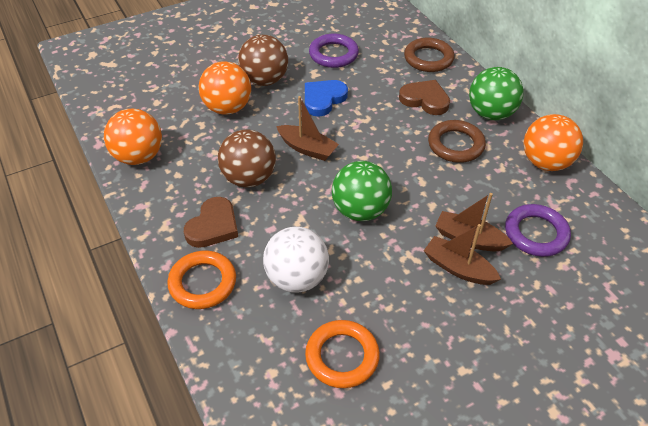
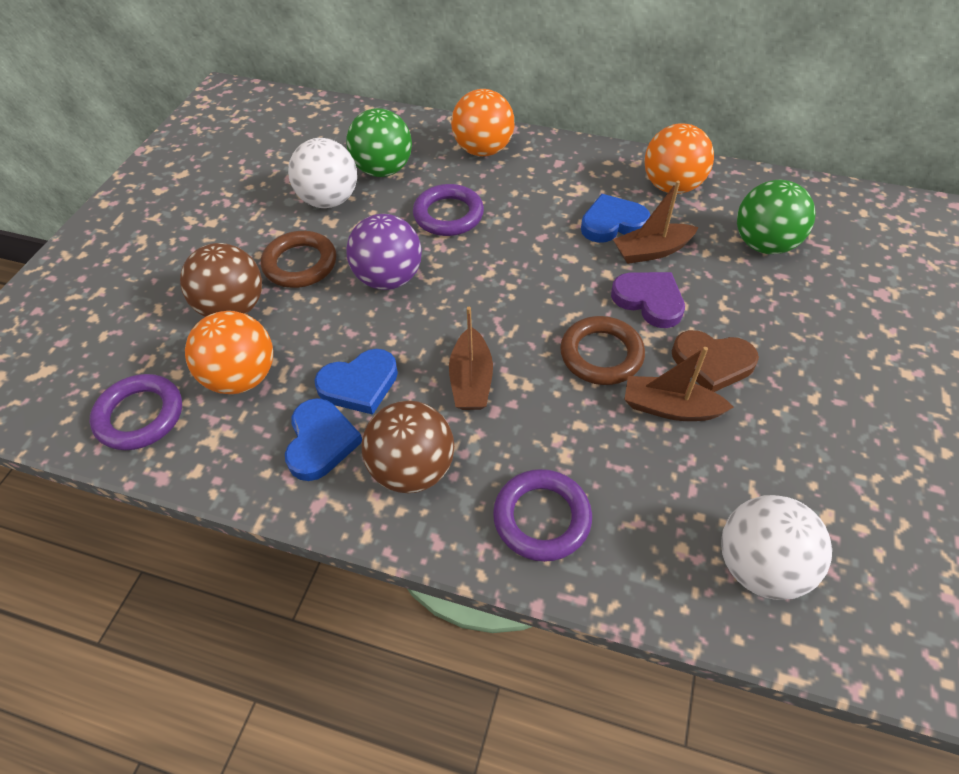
blue heart: 1 -> 3
brown heart: 2 -> 1
orange ring: 2 -> 0
purple ball: 0 -> 1
purple heart: 0 -> 1
purple ring: 2 -> 3
white ball: 1 -> 2

